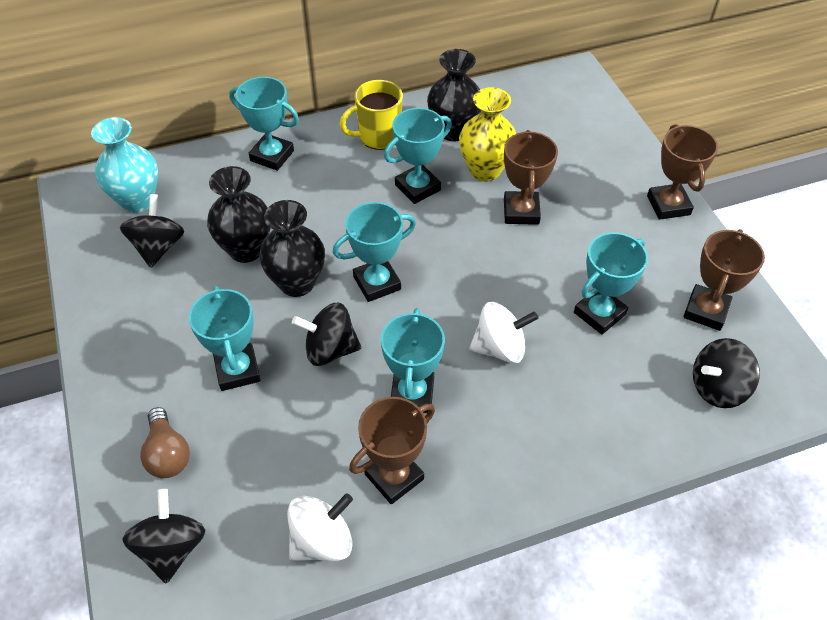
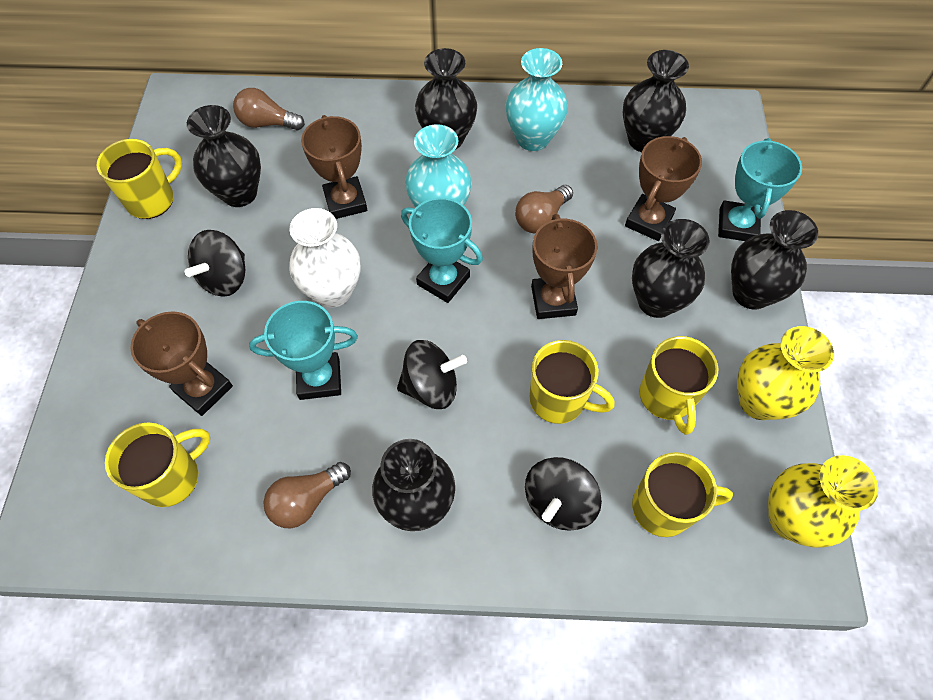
black spinning top: 4 -> 3
black vase: 3 -> 6
brown light bulb: 1 -> 3
turquoise trophy: 6 -> 3
turquoise vase: 1 -> 2
white spinning top: 2 -> 0
white vase: 0 -> 1
yellow mug: 1 -> 5
yellow vase: 1 -> 2

